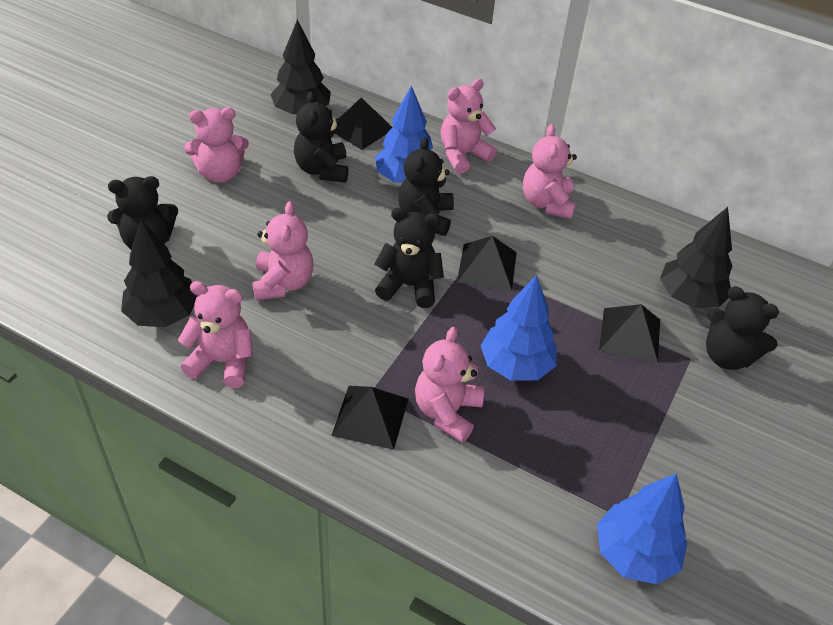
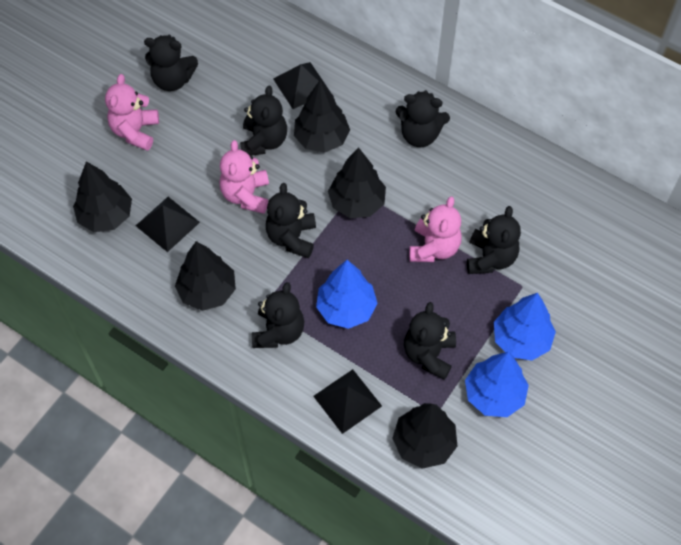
black pyramid: 4 -> 3
black teddy bear: 5 -> 7
black tree: 3 -> 5
pink teddy bear: 6 -> 3

